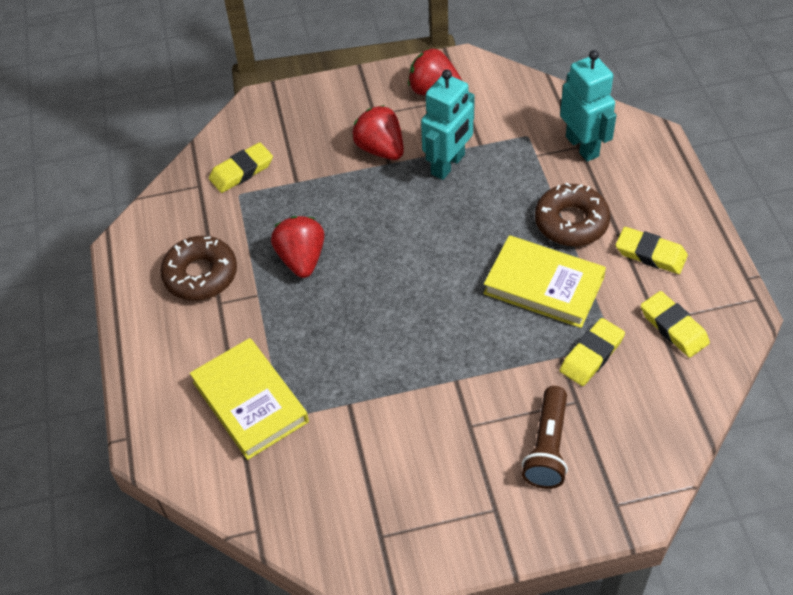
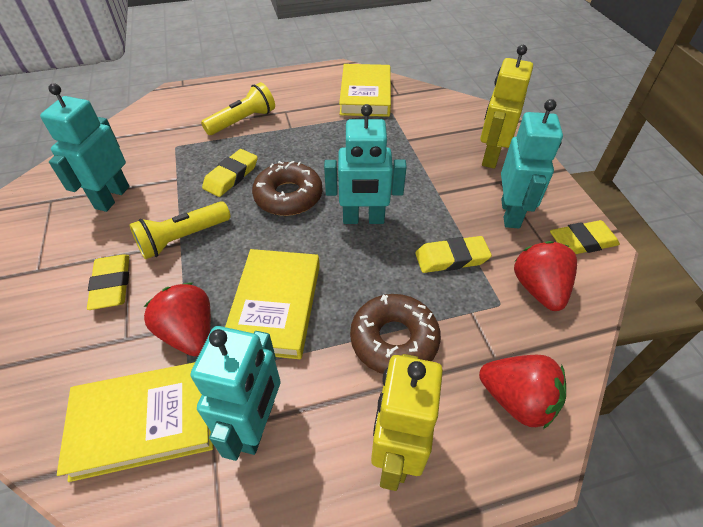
brown flashlight: 1 -> 0
turquoise robot: 2 -> 4
yellow book: 2 -> 3
yellow flashlight: 0 -> 2
yellow robot: 0 -> 2

